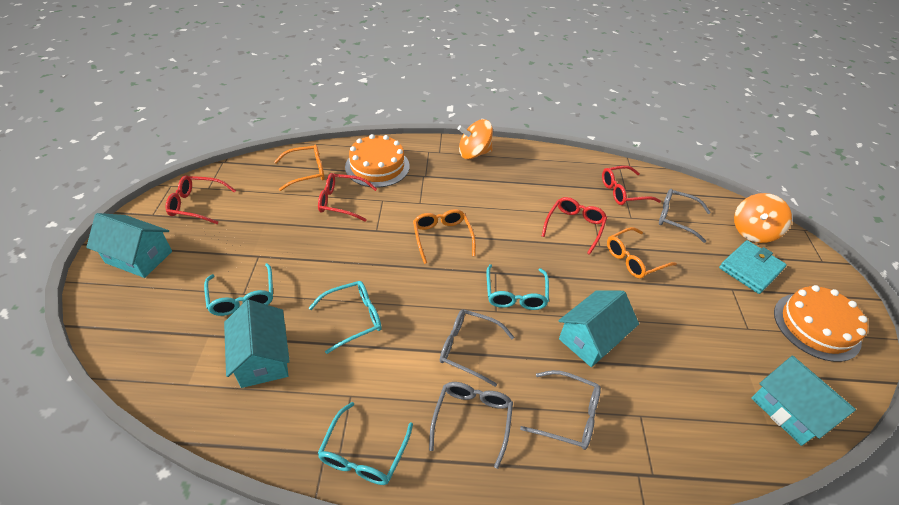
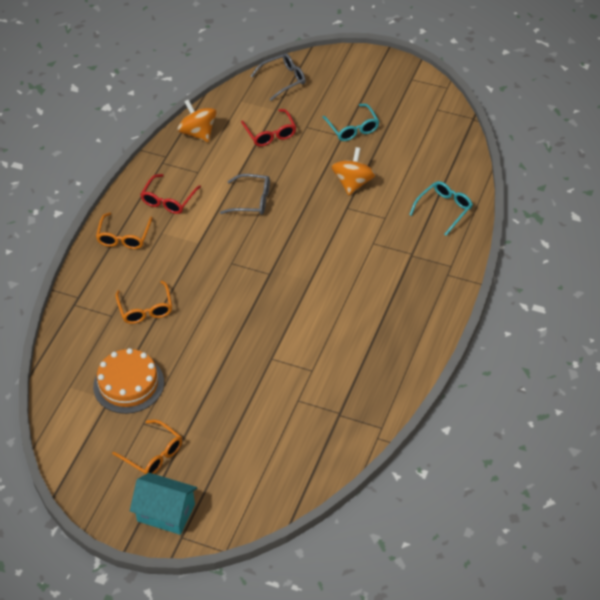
grey glasses: 4 -> 2
orange cake: 2 -> 1
red glasses: 4 -> 2
turquoise glasses: 4 -> 2
turquoise house: 4 -> 1
turquoise wallet: 1 -> 0

